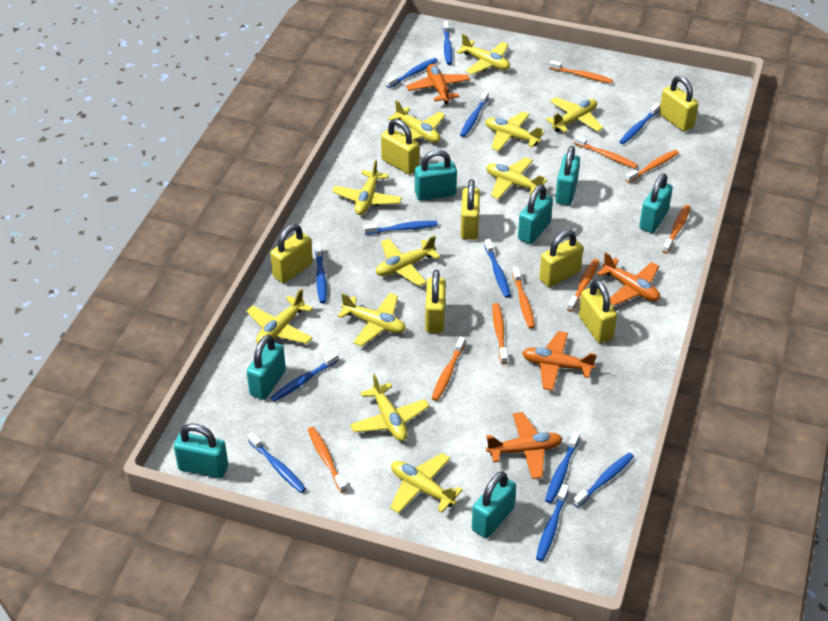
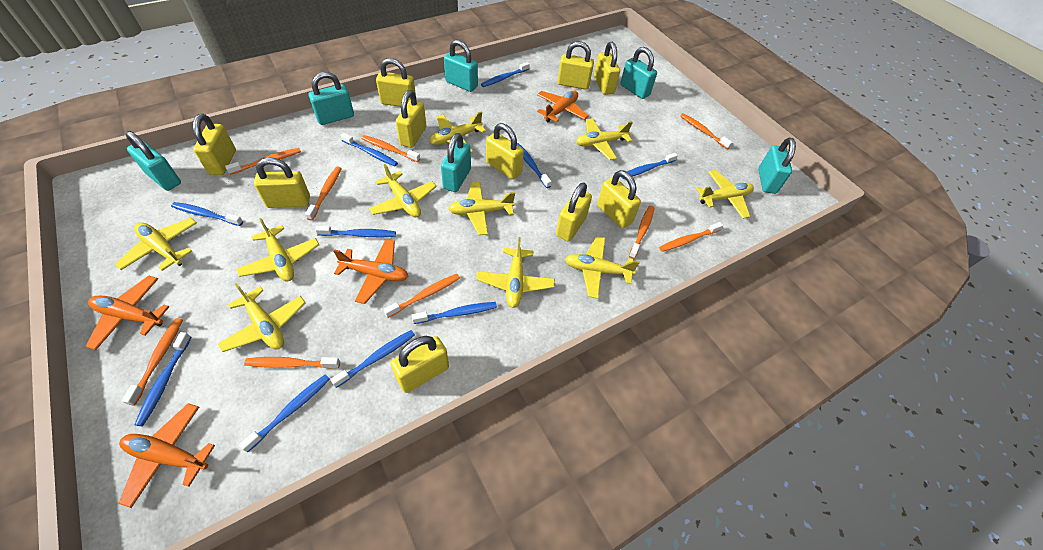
blue toothbrush: 12 -> 10
turquoise padlock: 7 -> 6
yellow padlock: 7 -> 10
yellow plane: 11 -> 10

